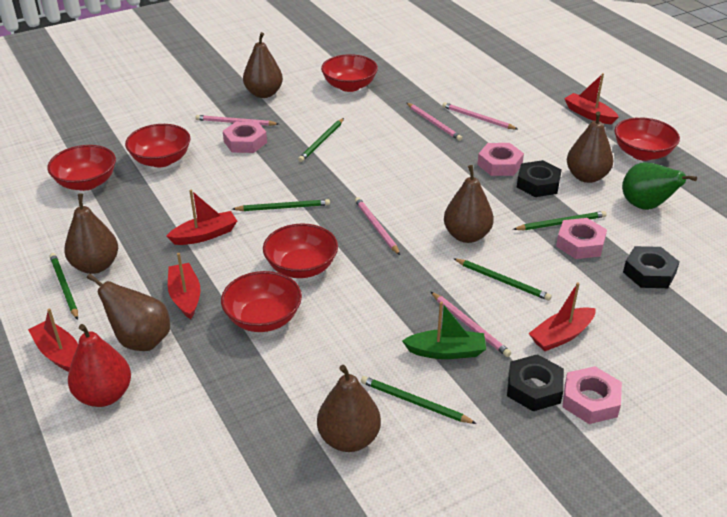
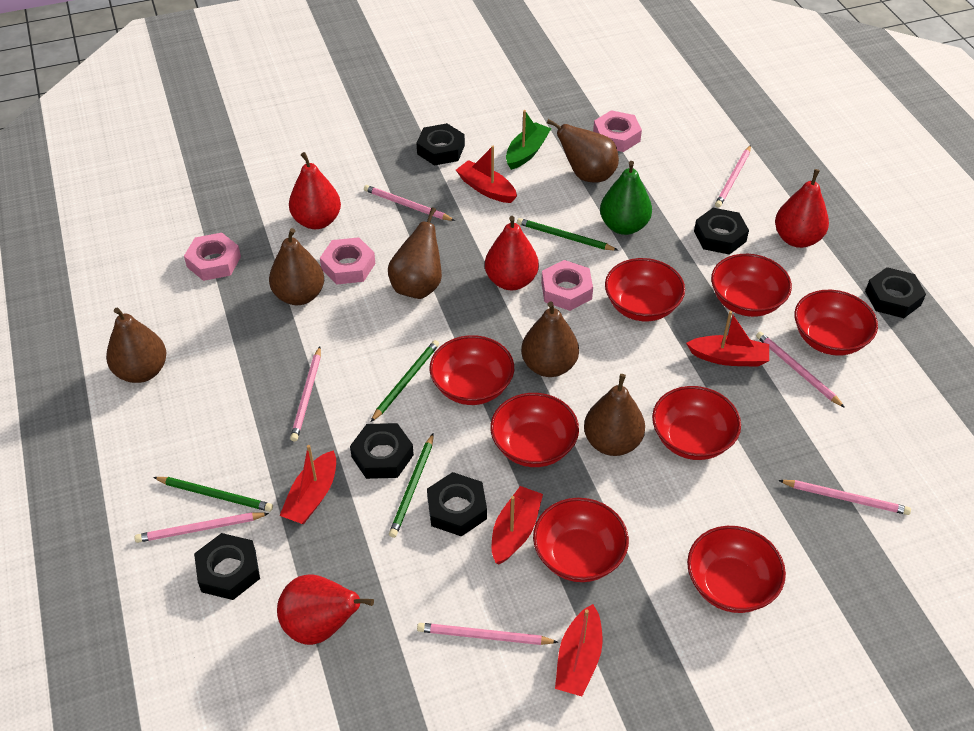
black nut: 3 -> 6
green pencil: 6 -> 4
pink pencil: 5 -> 7
red bowl: 6 -> 8
red pear: 1 -> 4

